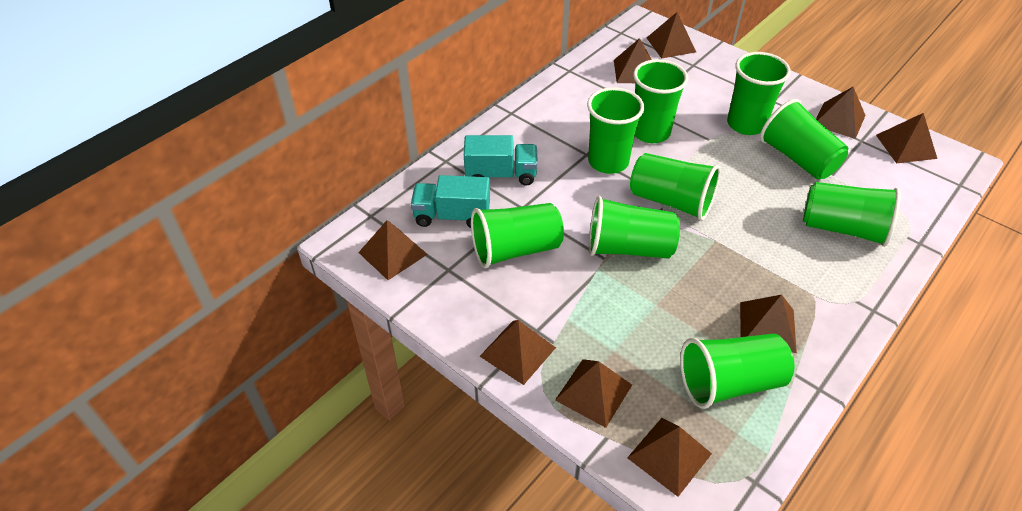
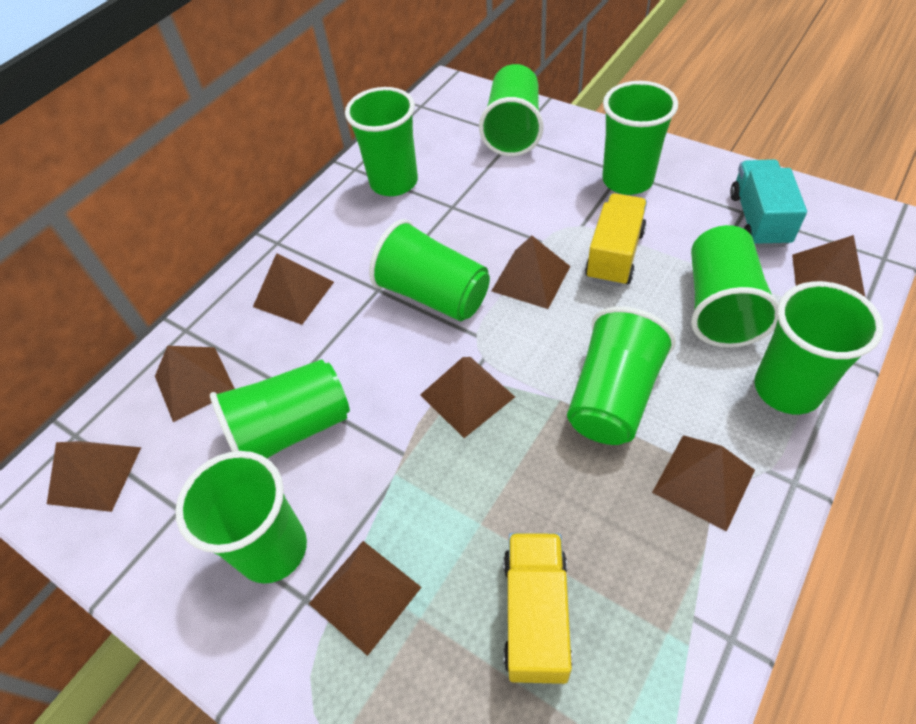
brown pyramid: 9 -> 8
turquoise truck: 2 -> 1
yellow truck: 0 -> 2

